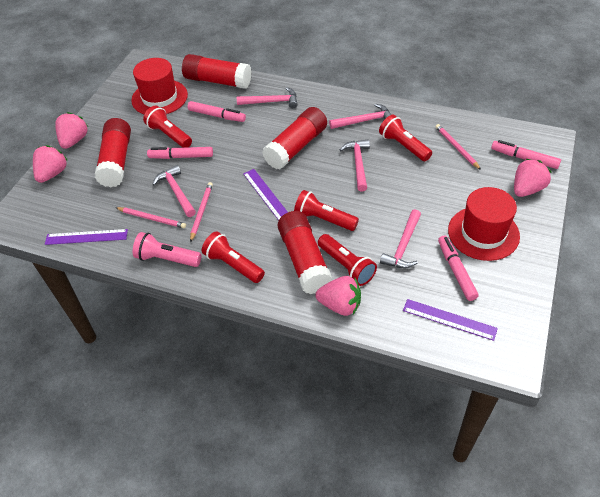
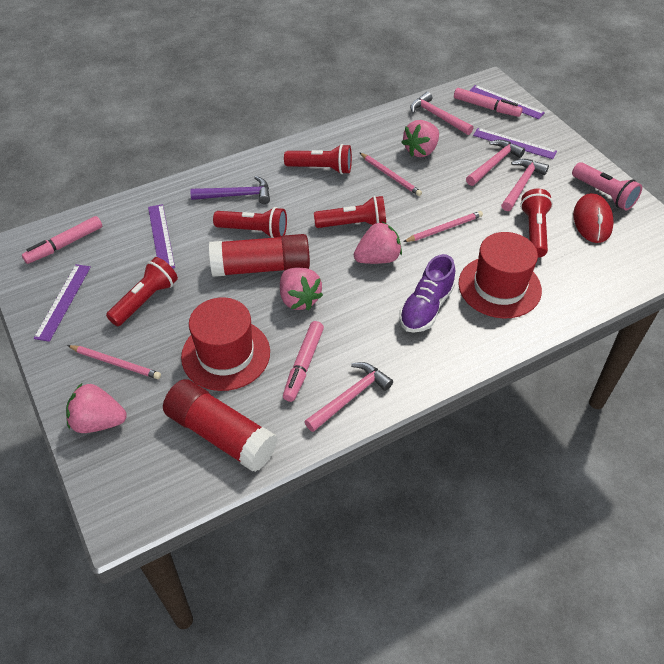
pink hammer: 5 -> 4
pink marker: 4 -> 3
purple hammer: 0 -> 1
purple ruler: 3 -> 4
purple shoe: 0 -> 1
red glue stick: 4 -> 2
red mouse: 0 -> 1

